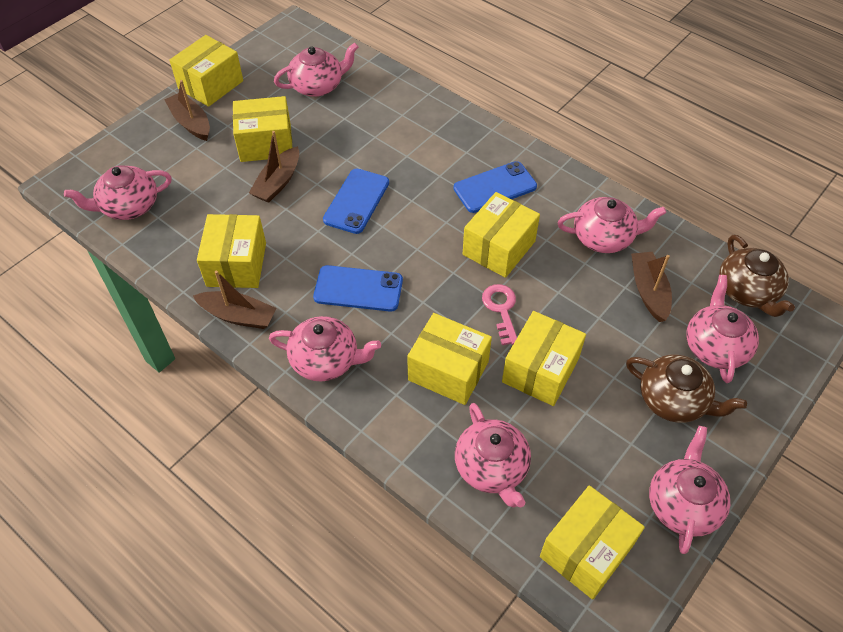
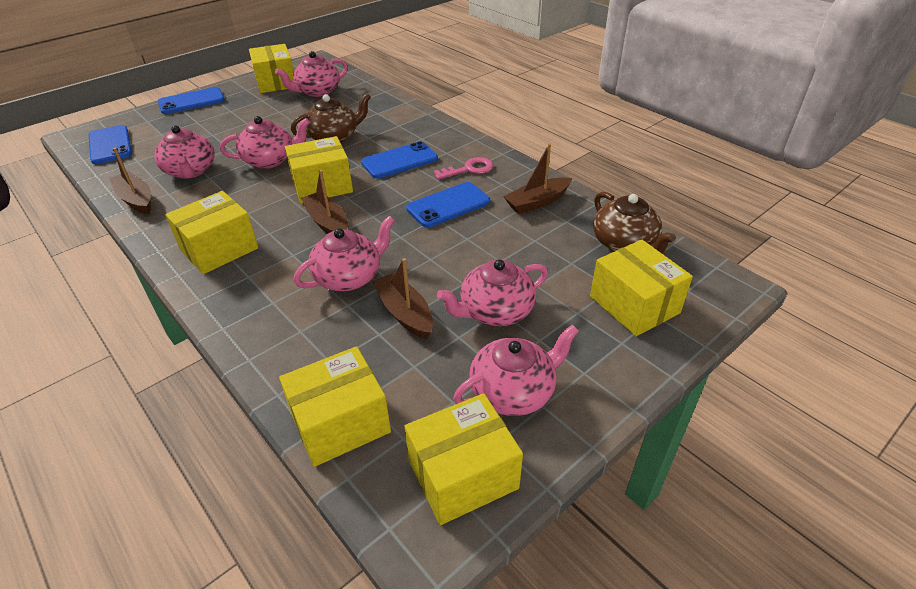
blue phone: 3 -> 4
pink teapot: 7 -> 6
yellow box: 7 -> 6

